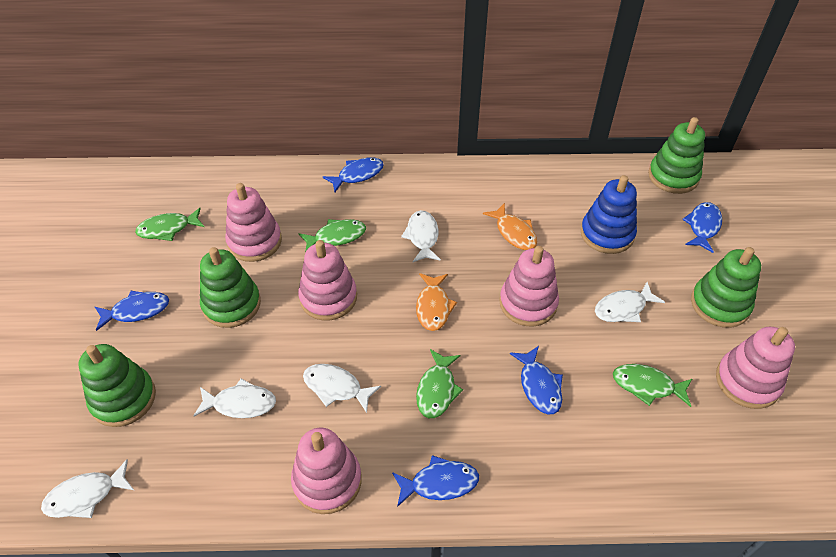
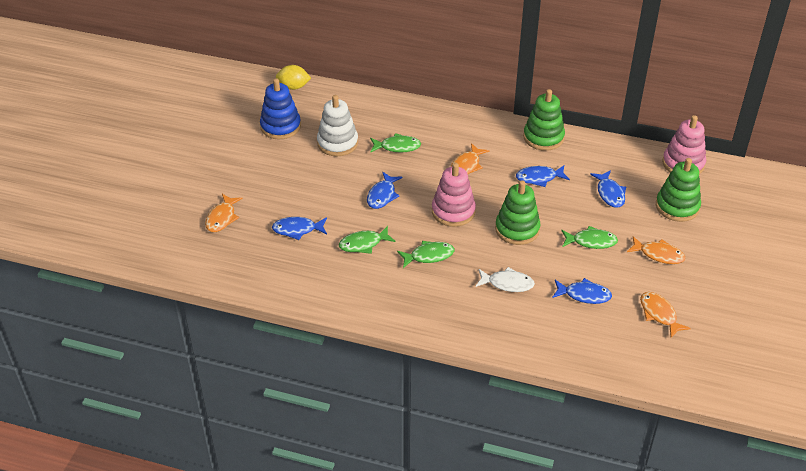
green stacking toy: 4 -> 3
orange fish: 2 -> 4
pink stacking toy: 5 -> 2
white fish: 5 -> 1
white stacking toy: 0 -> 1
yellow lemon: 0 -> 1

